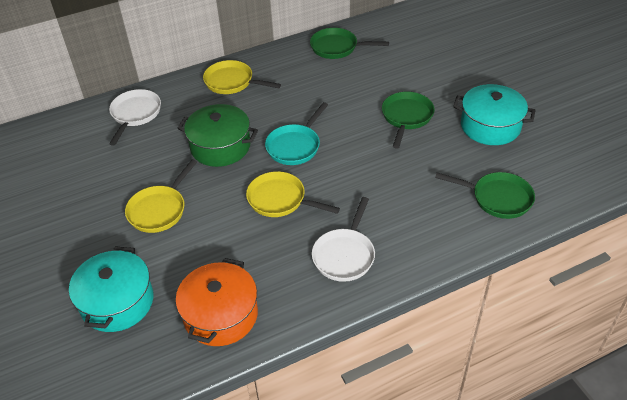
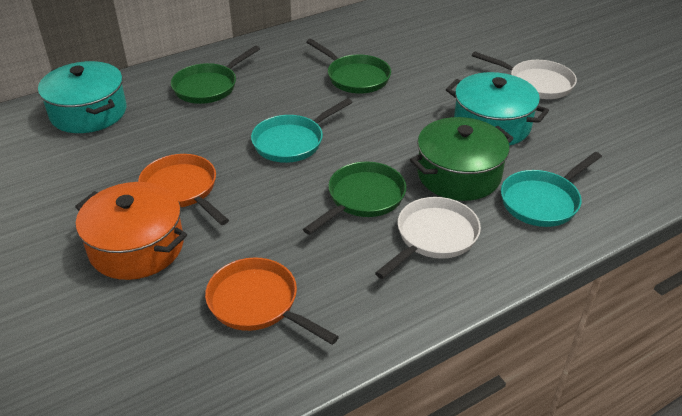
orange pan: 0 -> 2
turquoise pan: 1 -> 2
yellow pan: 3 -> 0

